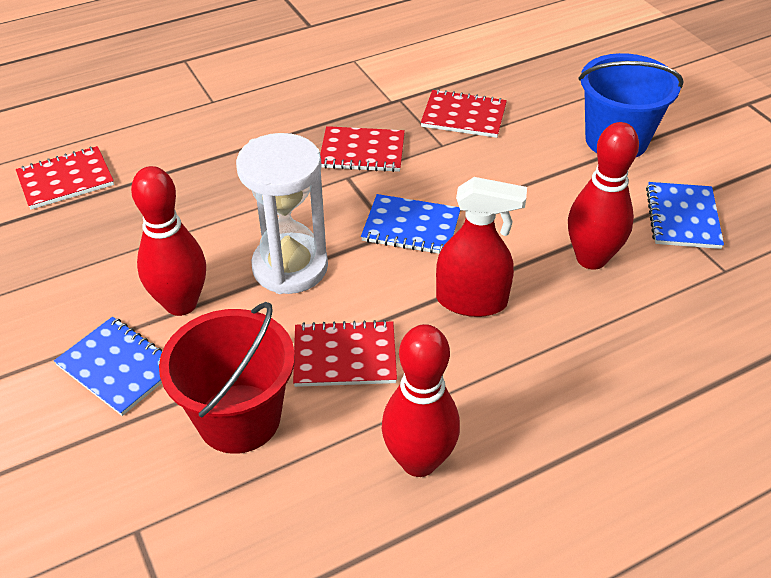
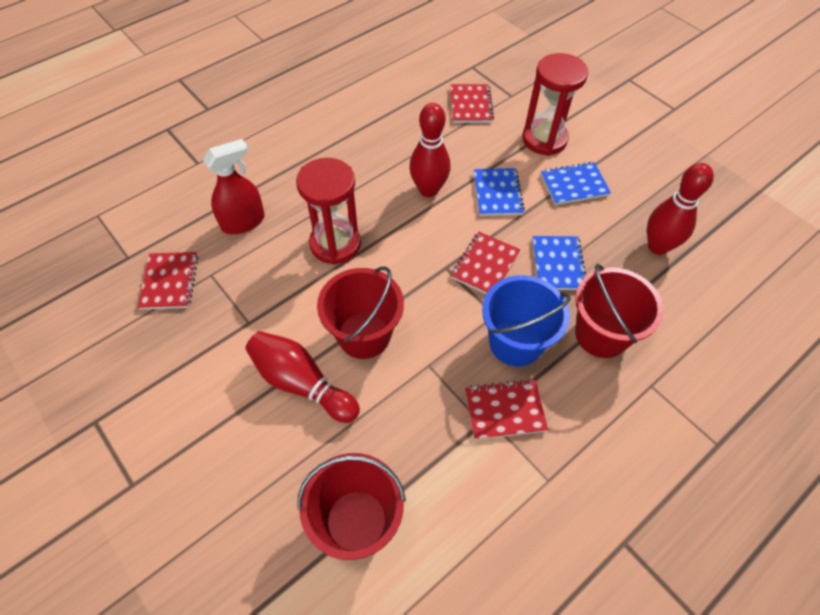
red bucket: 1 -> 3
red hourglass: 0 -> 2
white hourglass: 1 -> 0

